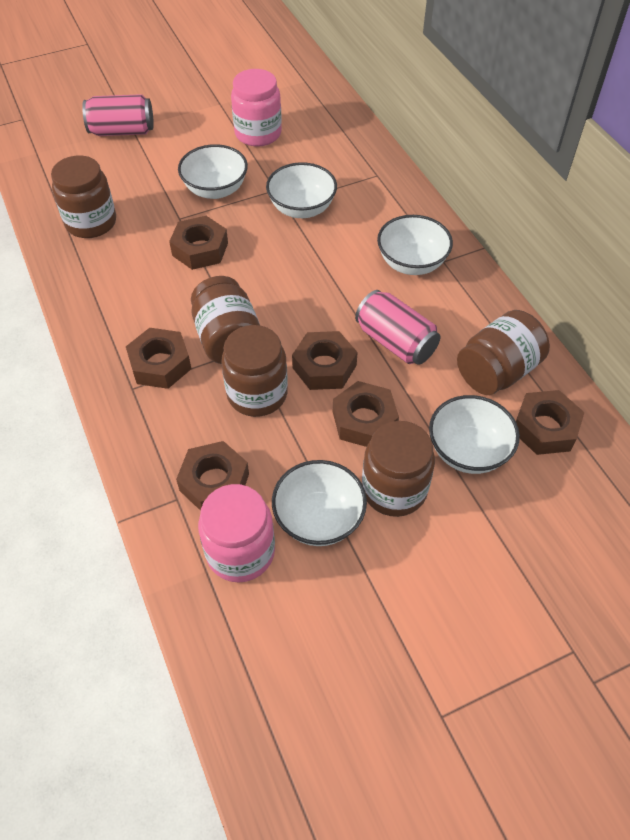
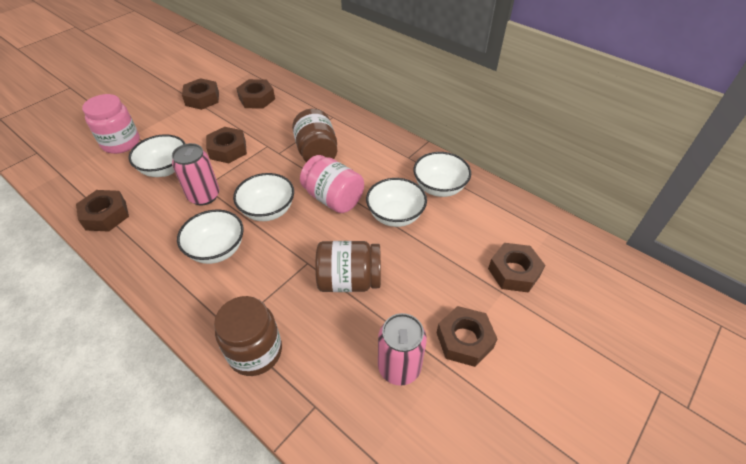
brown jar: 5 -> 3

